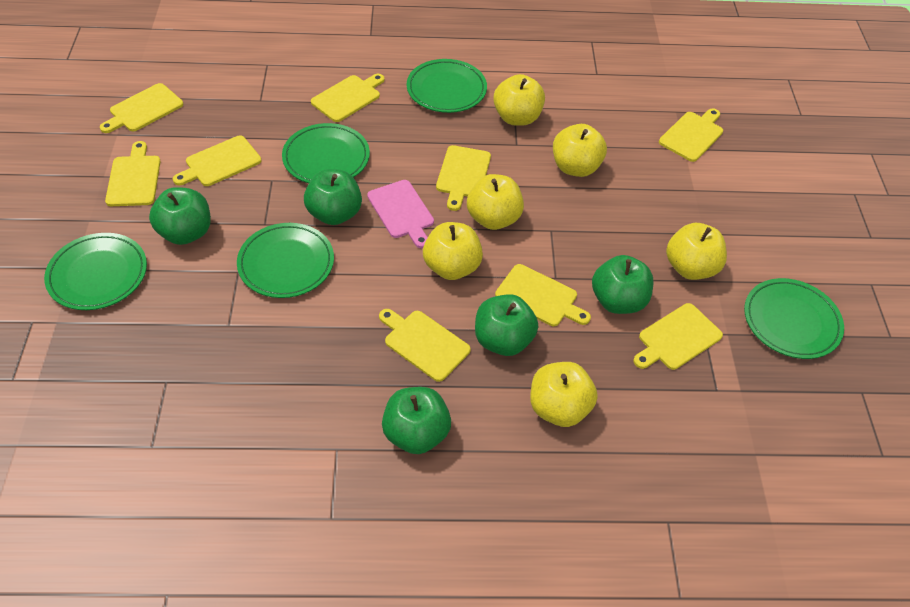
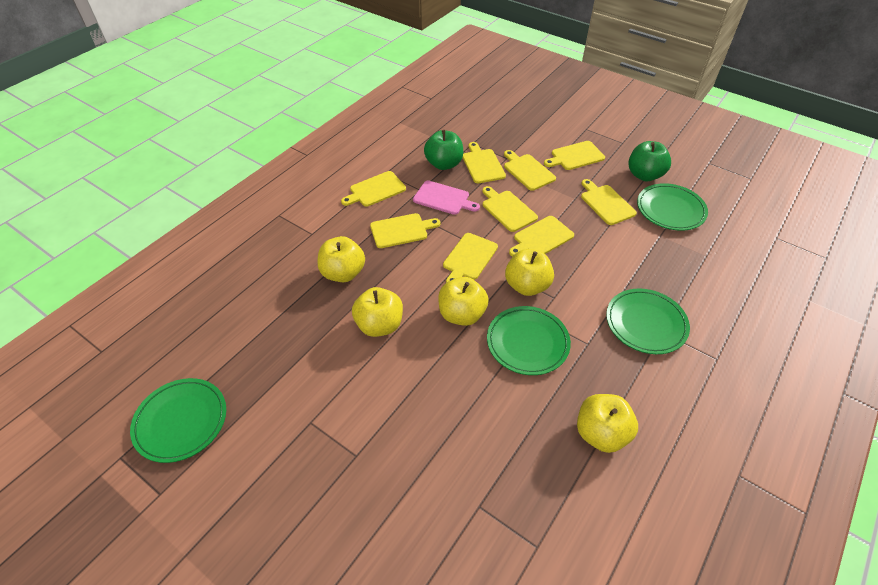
green apple: 5 -> 2
green plate: 5 -> 4
yellow apple: 6 -> 5

